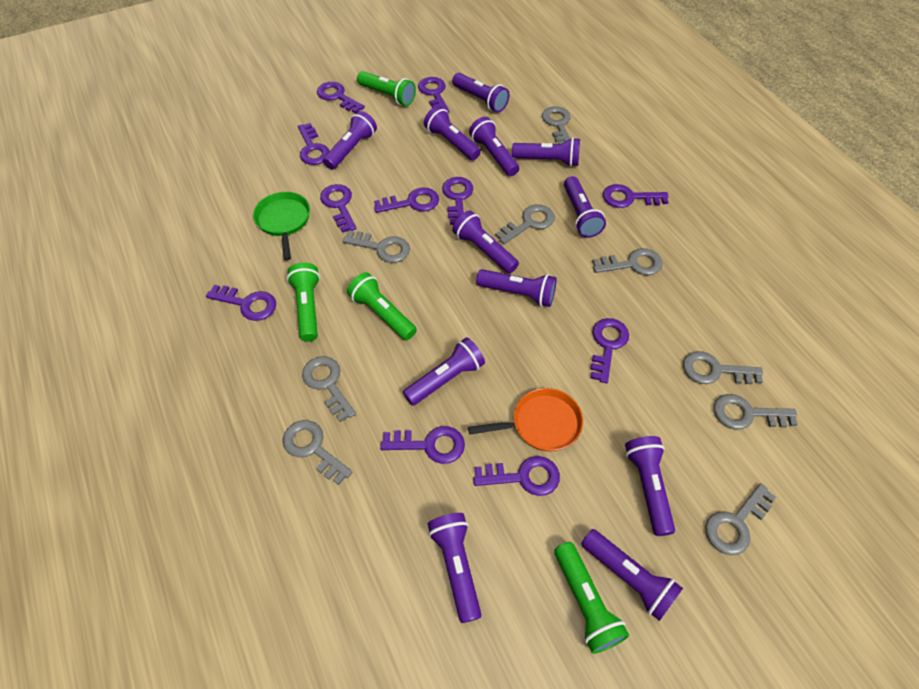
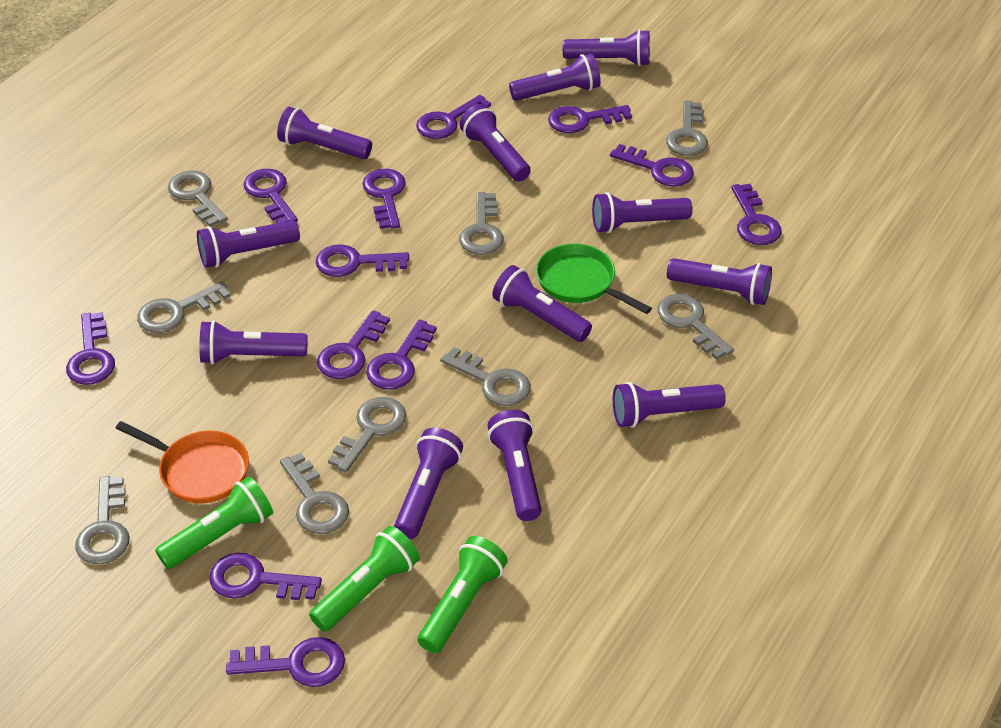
green flashlight: 4 -> 3
purple key: 11 -> 12

